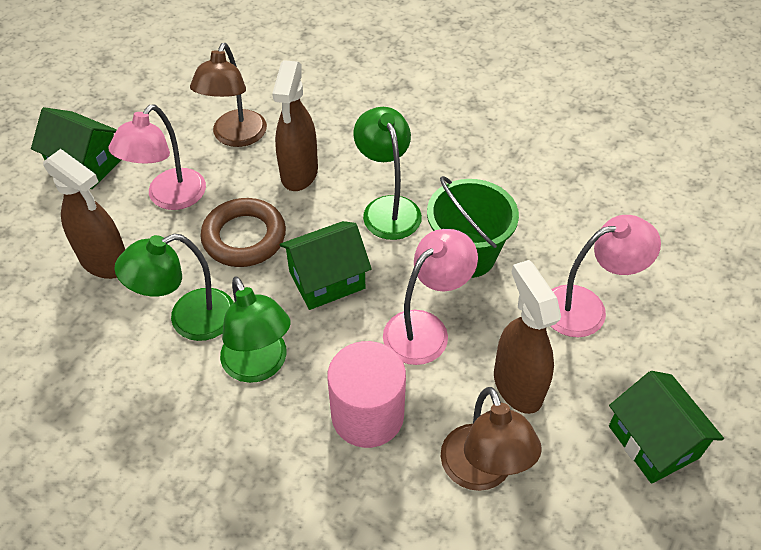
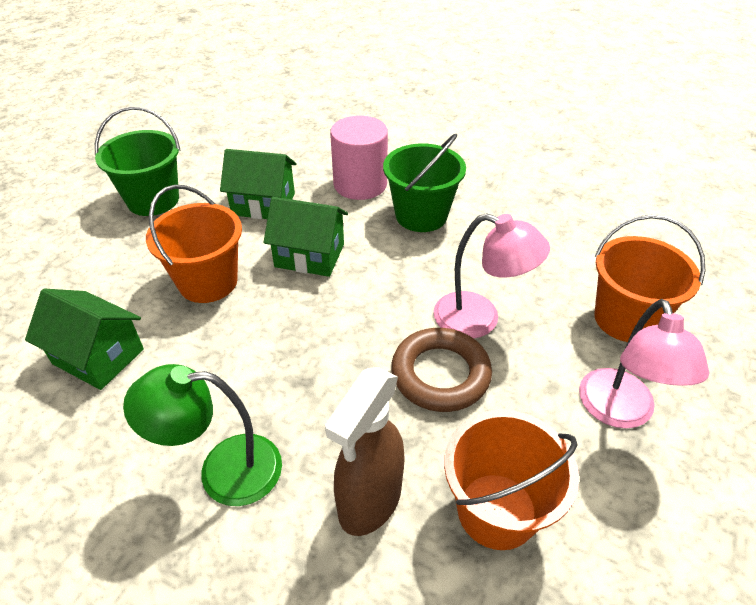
brown lamp: 2 -> 0
brown spray bottle: 3 -> 1
green bucket: 1 -> 2
green lamp: 3 -> 1
orange bucket: 0 -> 3
pink lamp: 3 -> 2

